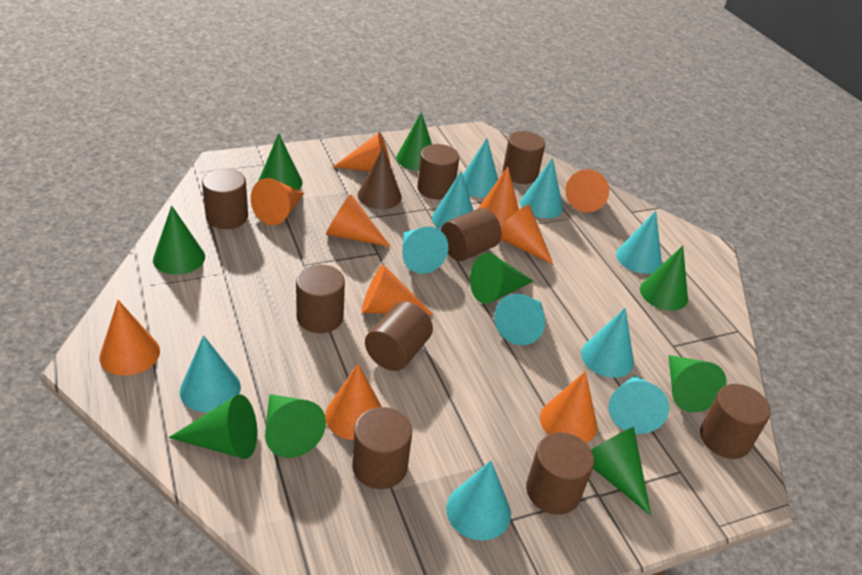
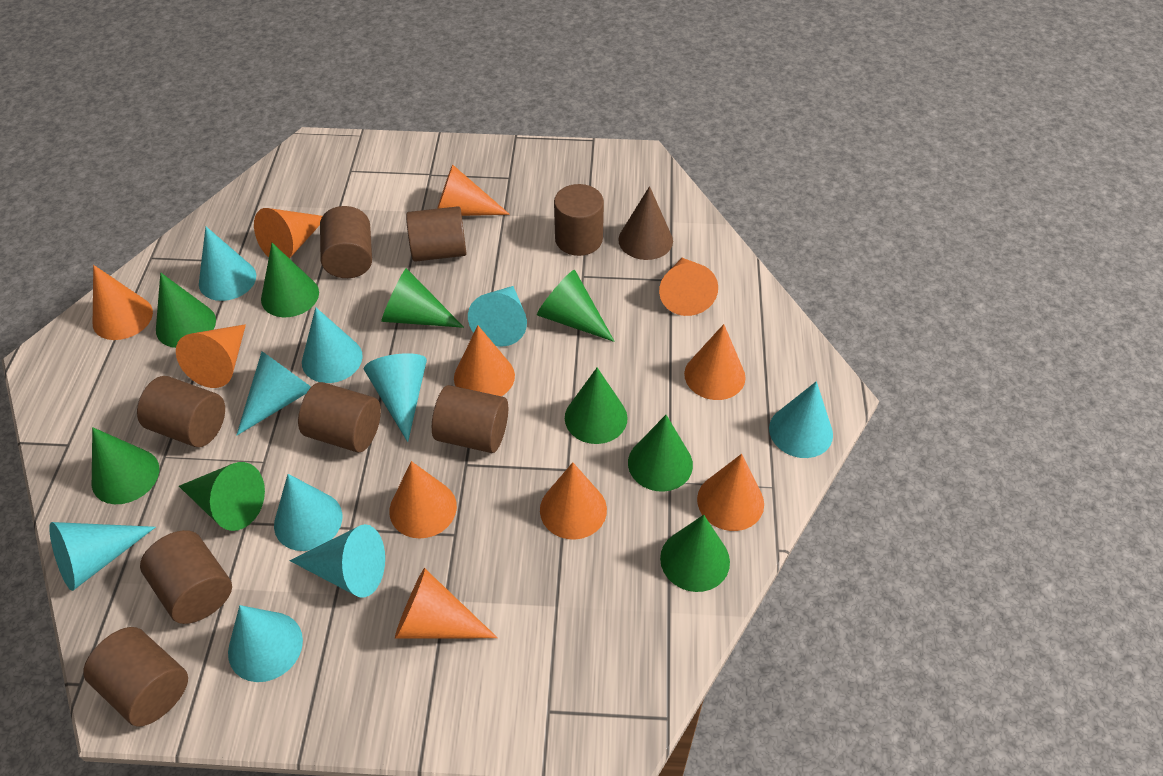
brown cylinder: 9 -> 8
orange cone: 10 -> 11

